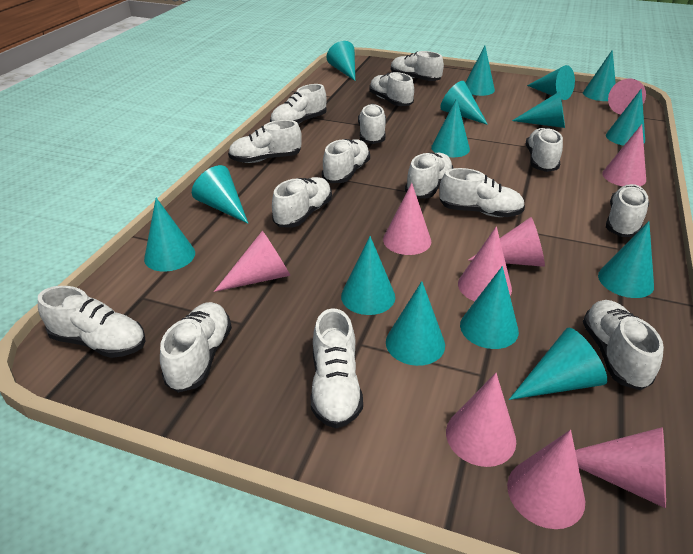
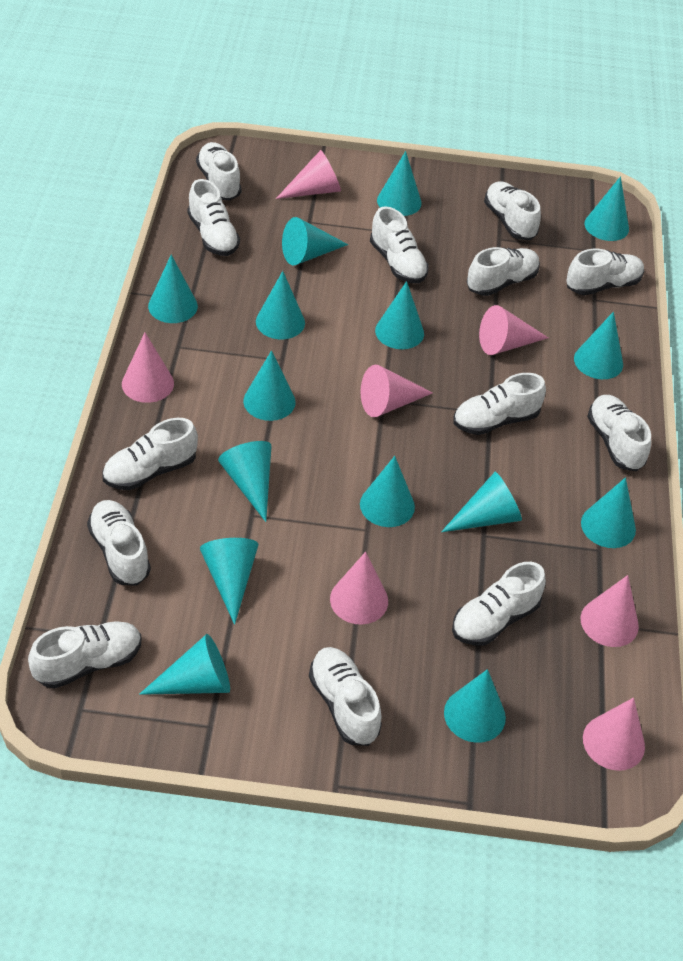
pink cone: 9 -> 7
white shoe: 15 -> 13

